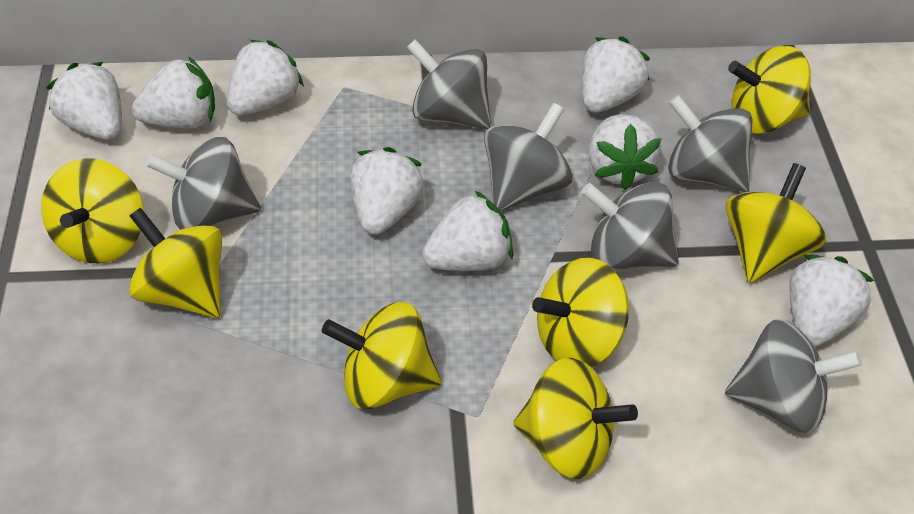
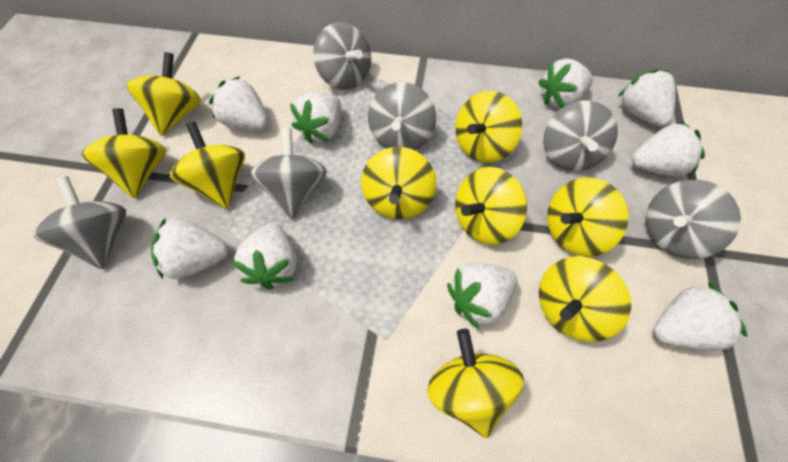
white strawberry: 8 -> 9
yellow spinning top: 7 -> 9

